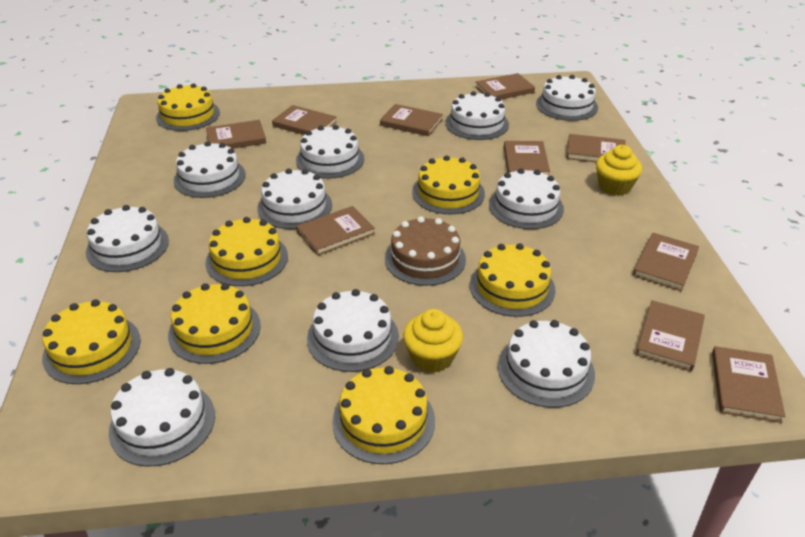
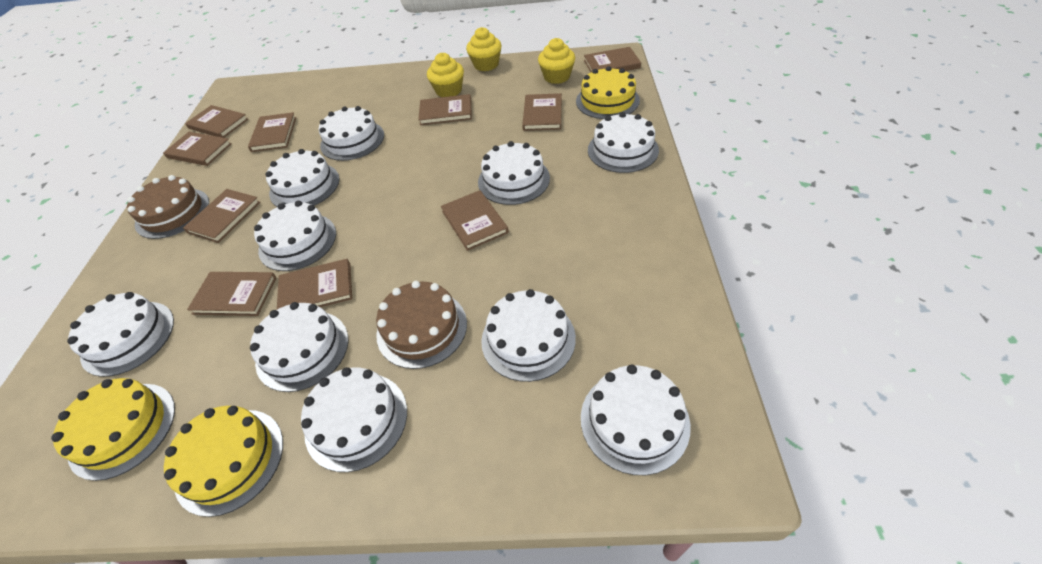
brown cake: 1 -> 2
yellow cake: 7 -> 3
yellow cupcake: 2 -> 3

